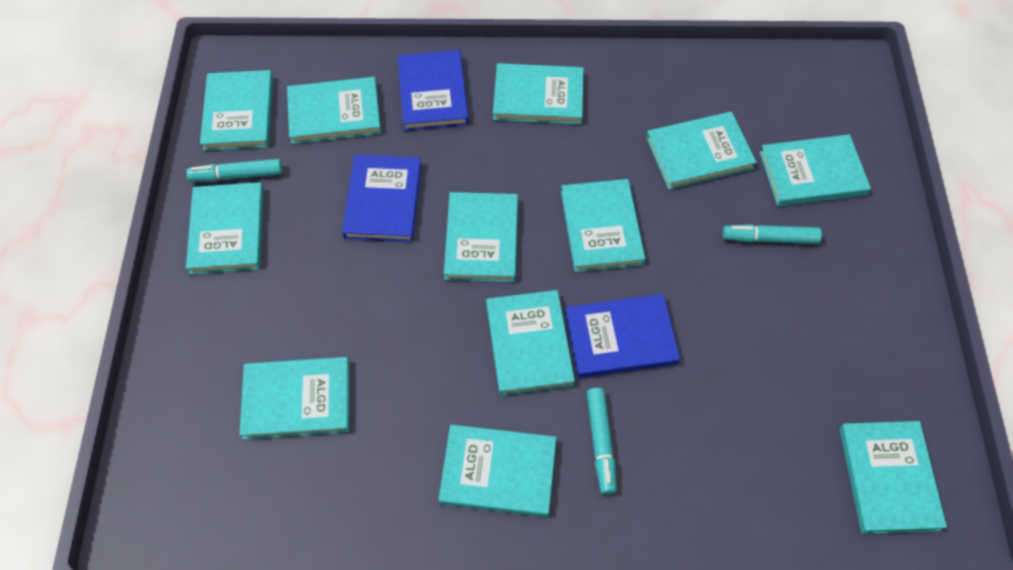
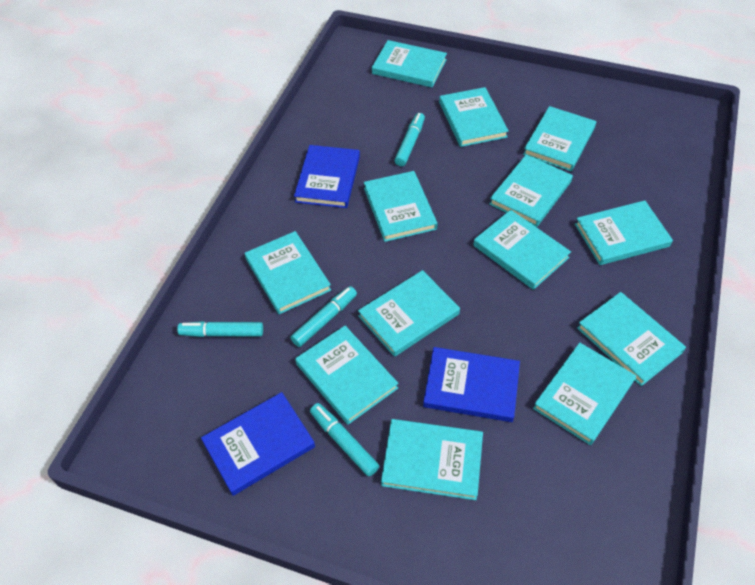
turquoise book: 12 -> 13
turquoise marker: 3 -> 4

